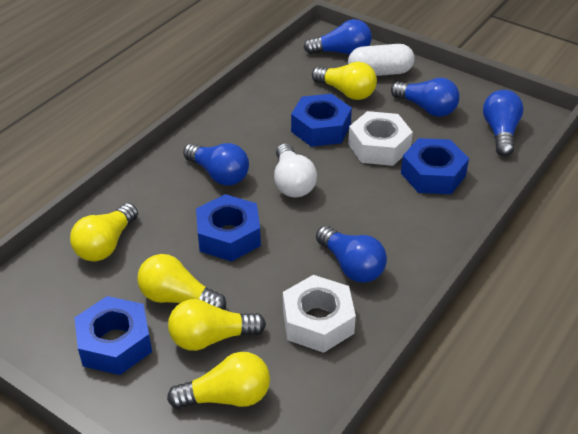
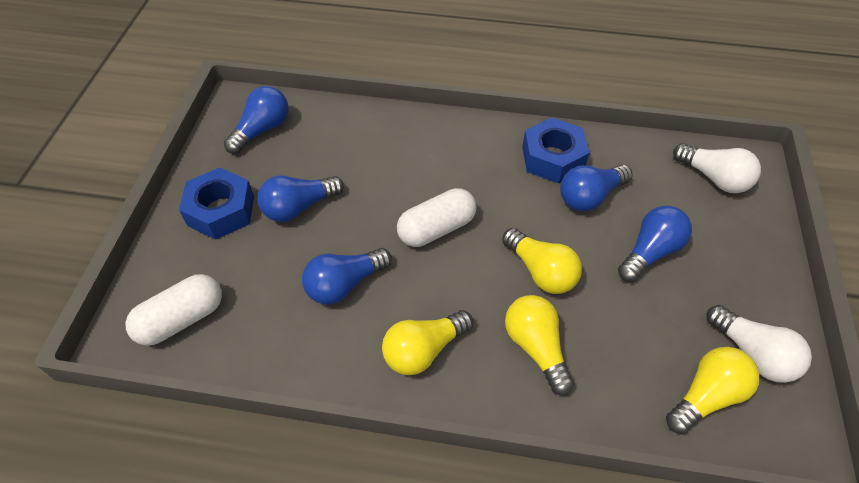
blue nut: 4 -> 2
white capsule: 1 -> 2
white light bulb: 1 -> 2
white nut: 2 -> 0
yellow light bulb: 5 -> 4

